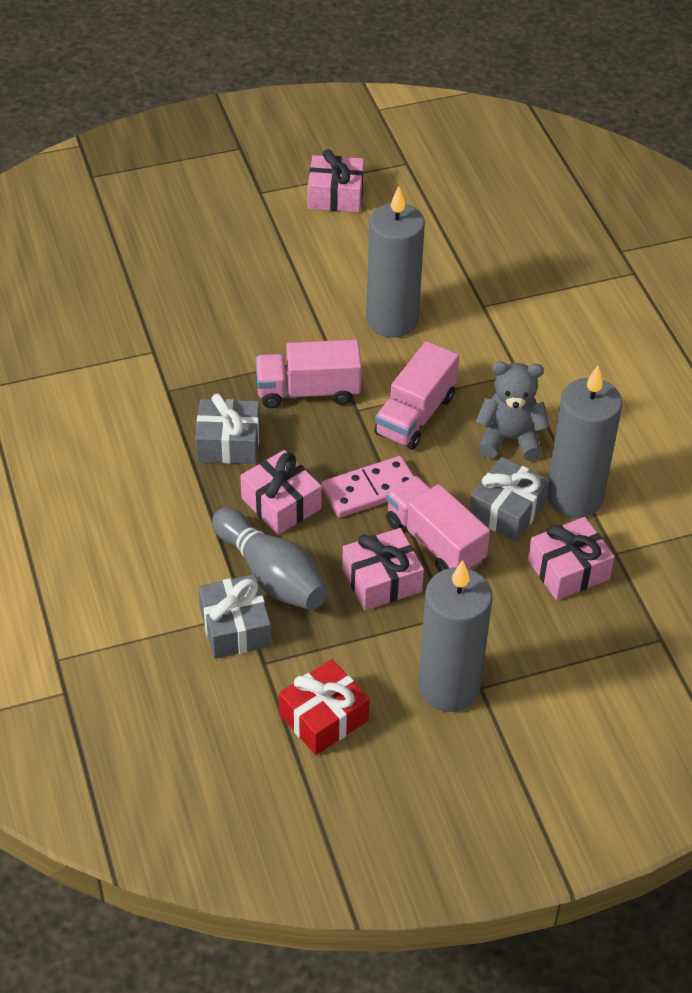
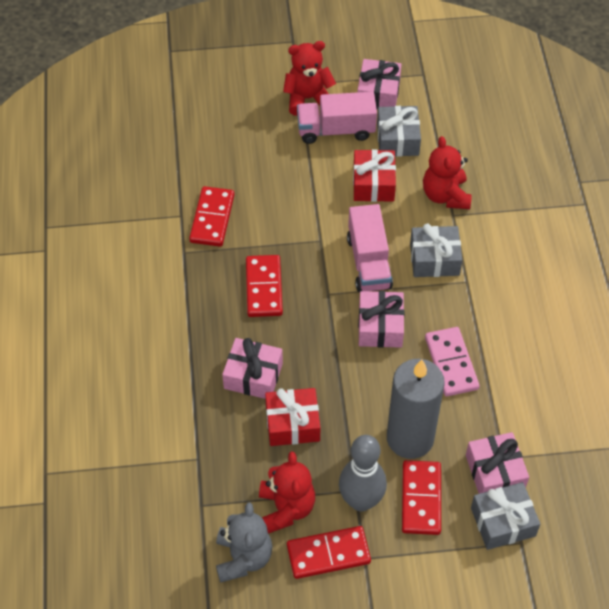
grey candle: 3 -> 1
pink truck: 3 -> 2
red domino: 0 -> 4
red gift: 1 -> 2
red teddy bear: 0 -> 3

